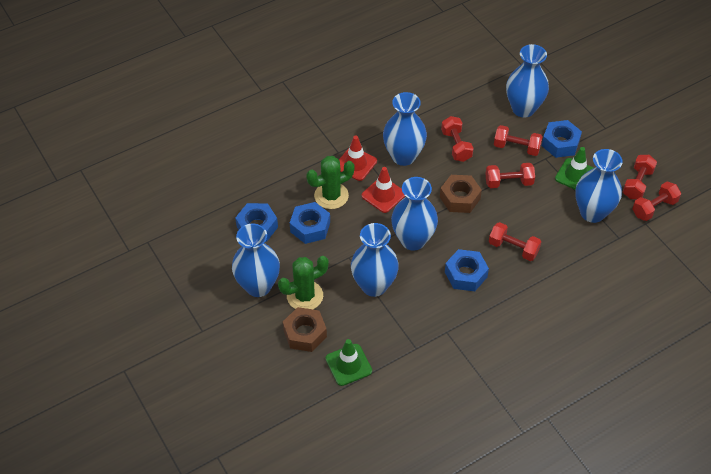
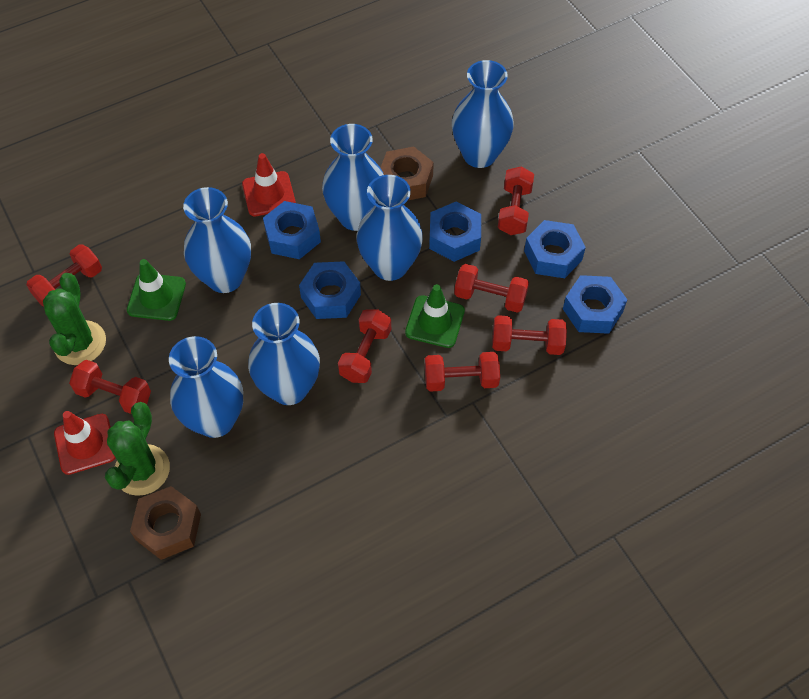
blue nut: 4 -> 5
red dumbbell: 6 -> 7

